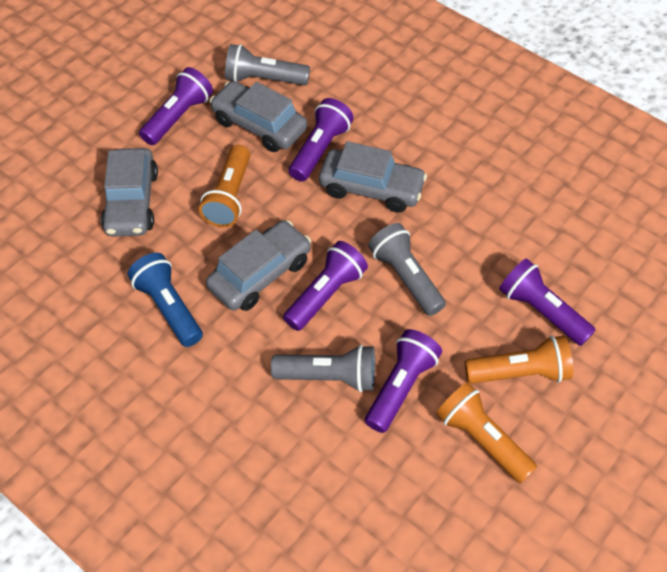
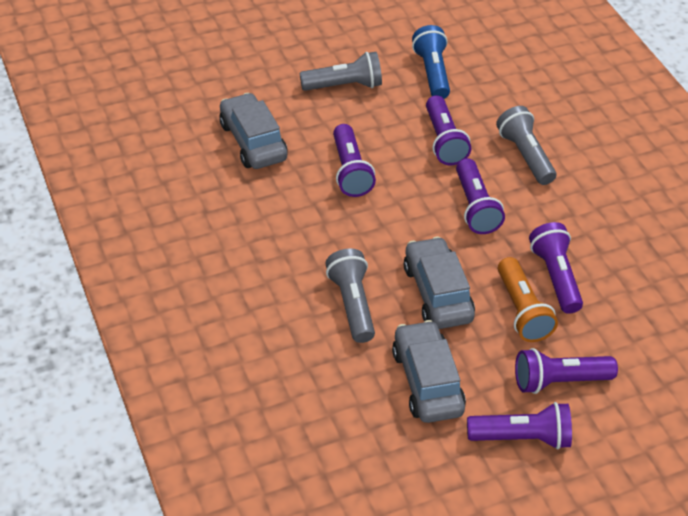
grey car: 4 -> 3
orange flashlight: 3 -> 1
purple flashlight: 5 -> 6

